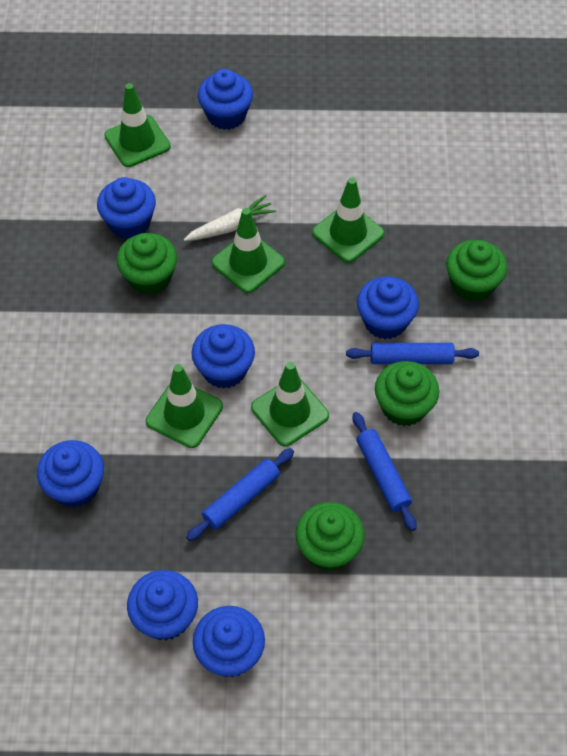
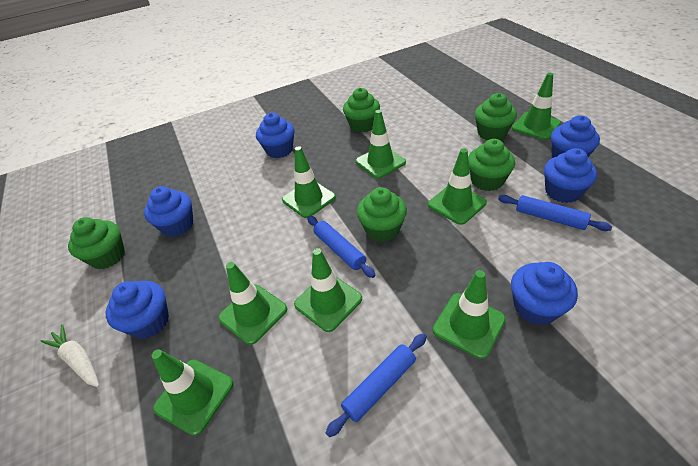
blue cupcake: 7 -> 6
green cupcake: 4 -> 5
green traffic cone: 5 -> 8

